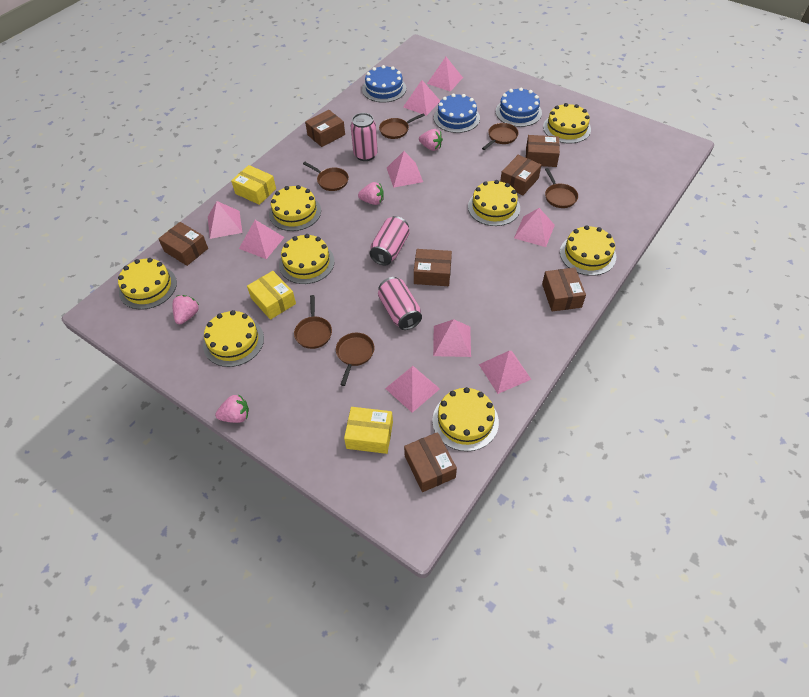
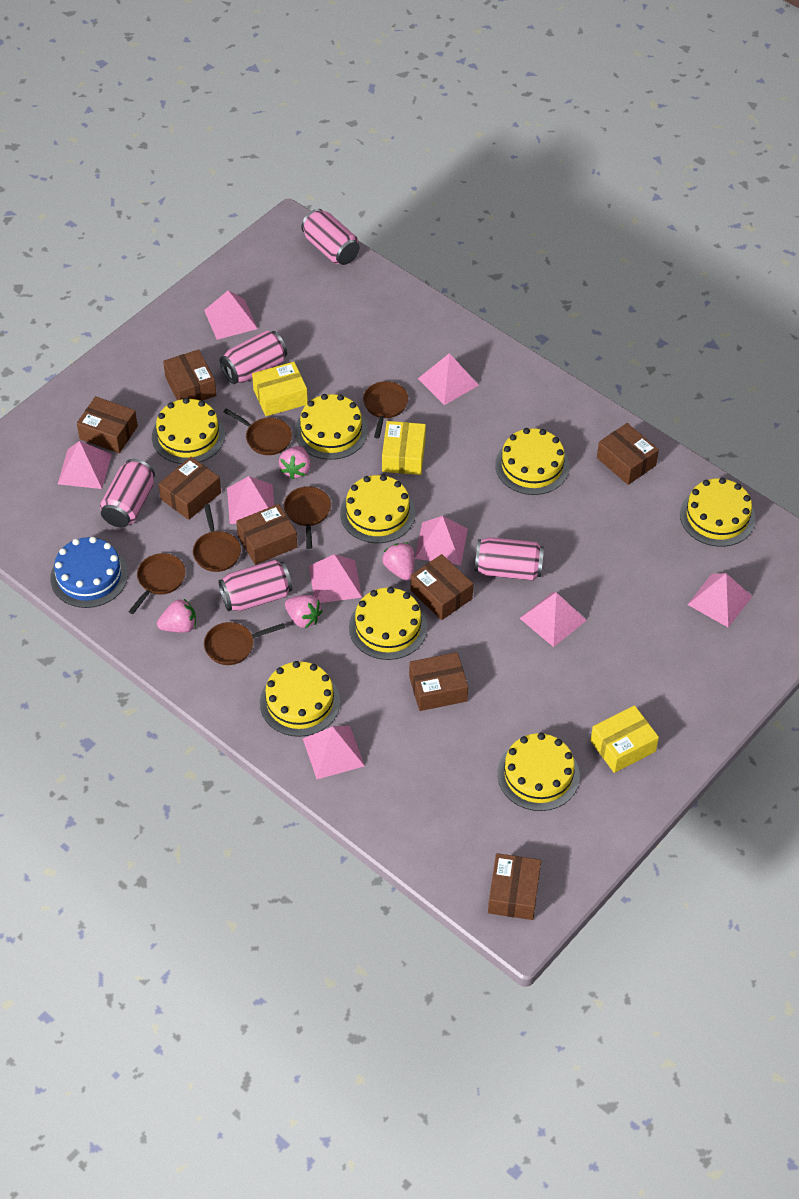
blue cake: 3 -> 1
brown box: 7 -> 8
pink can: 3 -> 5

